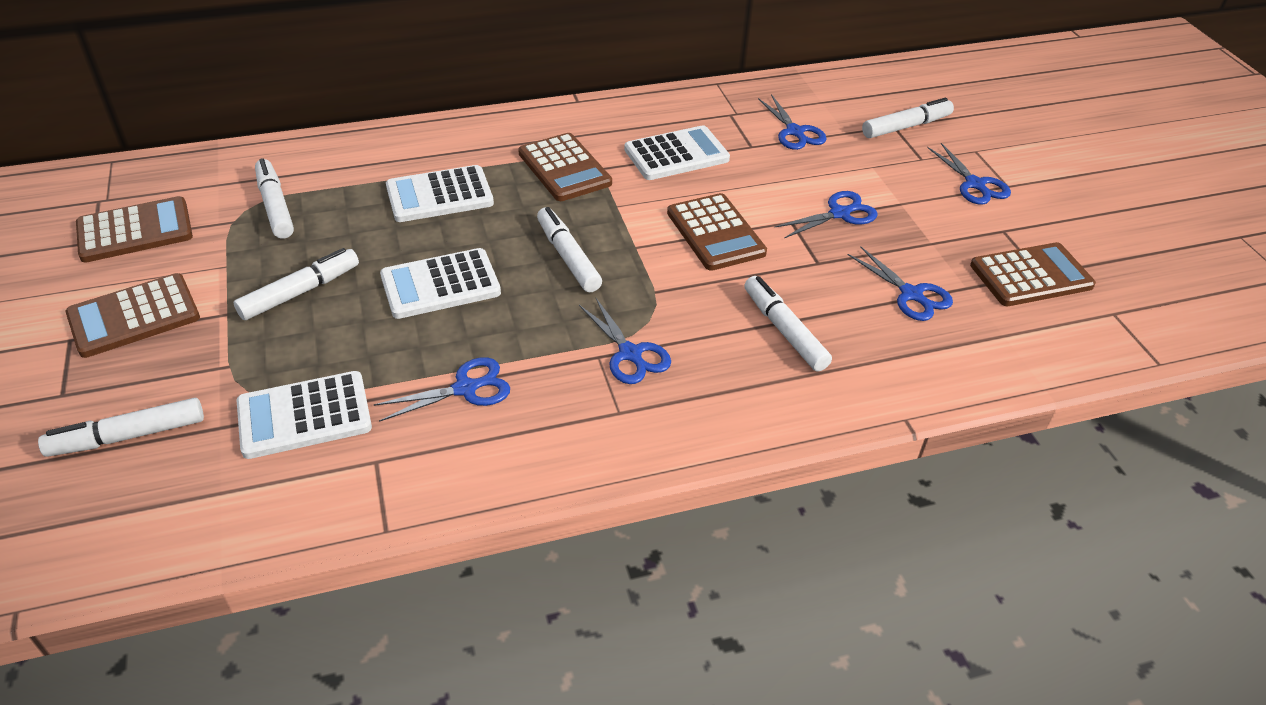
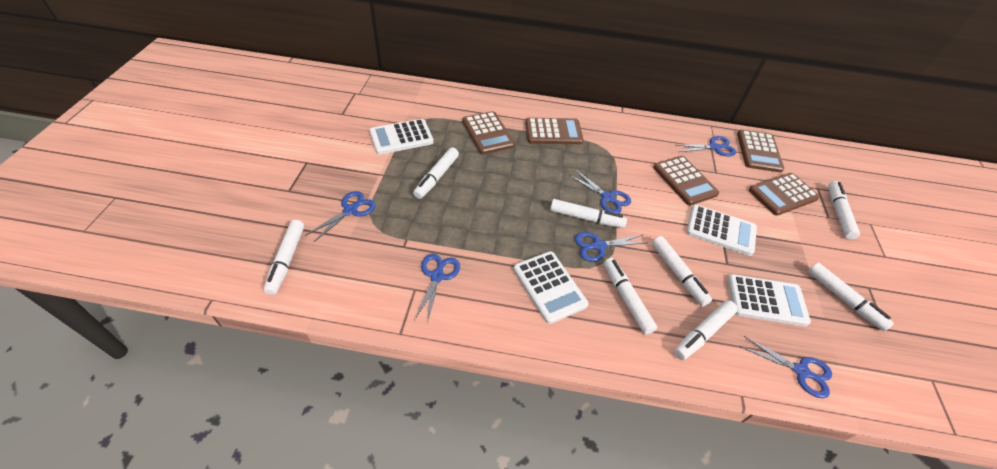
white marker: 6 -> 8

